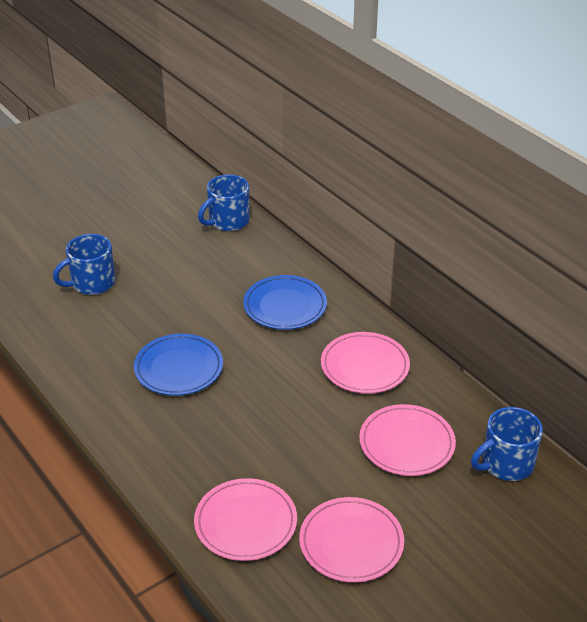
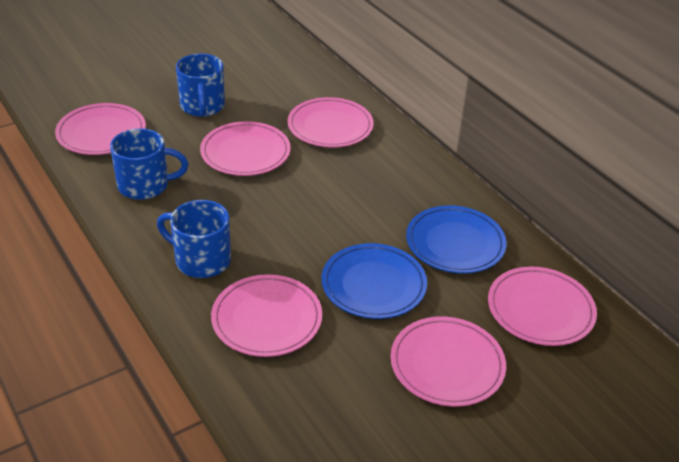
pink plate: 4 -> 6

